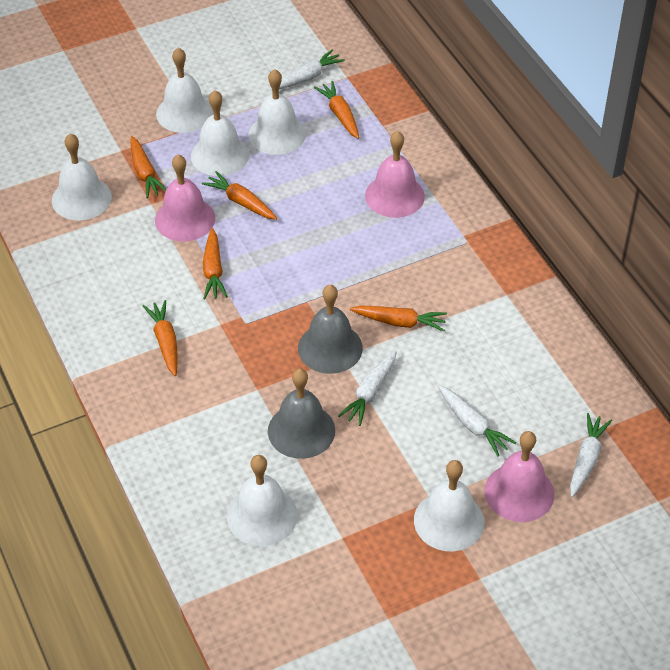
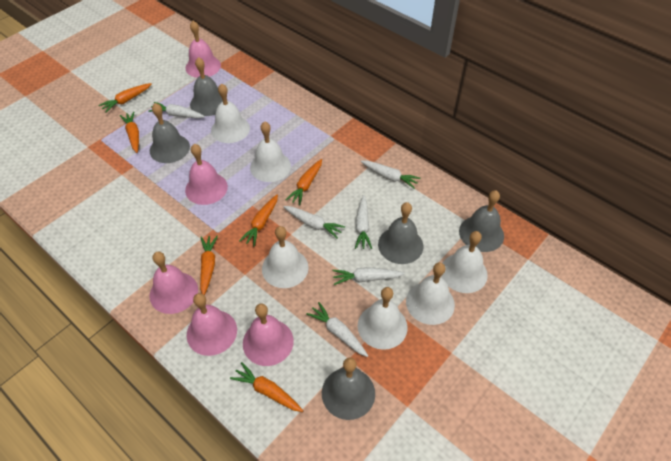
grey bell: 2 -> 5
pink bell: 3 -> 5
white carrot: 4 -> 6

